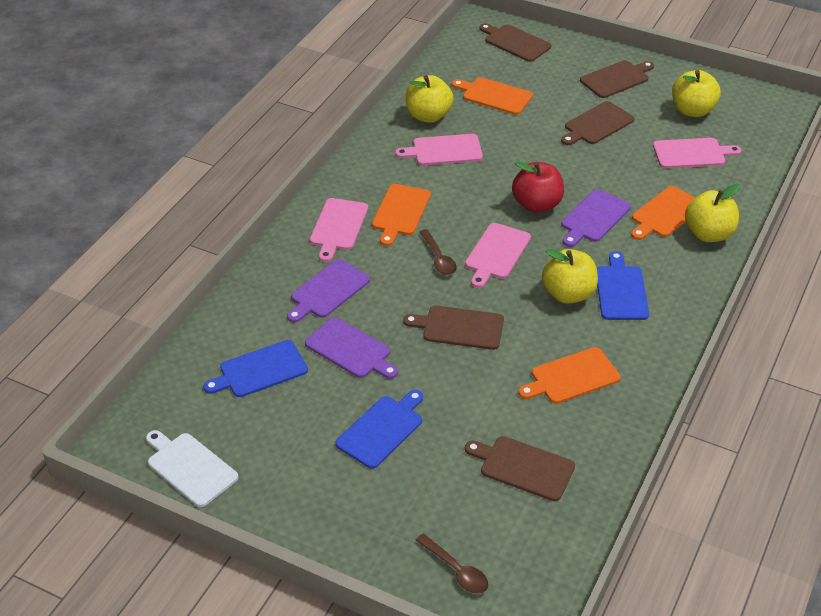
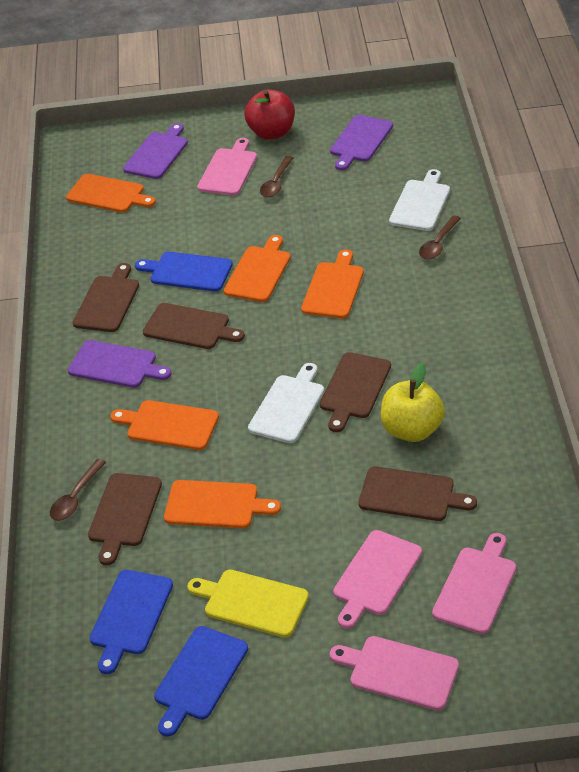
brown spoon: 2 -> 3
orange cutting board: 4 -> 5
white cutting board: 1 -> 2
yellow apple: 4 -> 1
yellow cutting board: 0 -> 1

